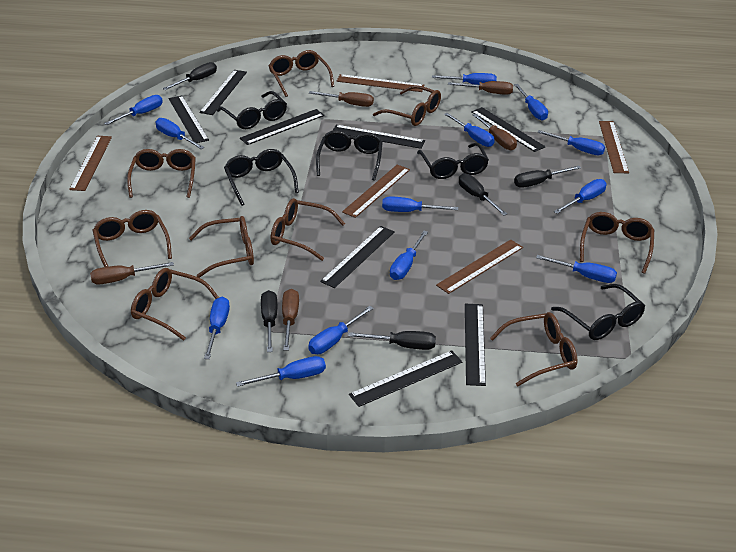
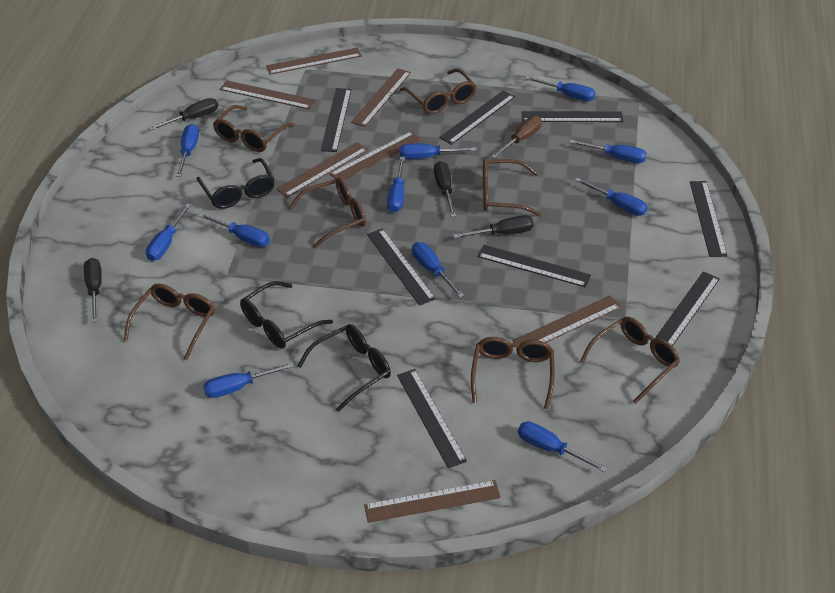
black glasses: 5 -> 3
black screwdriver: 5 -> 4
blue screwdriver: 13 -> 11
brown glasses: 9 -> 7
brown ruler: 5 -> 7
brown screwdriver: 5 -> 1

